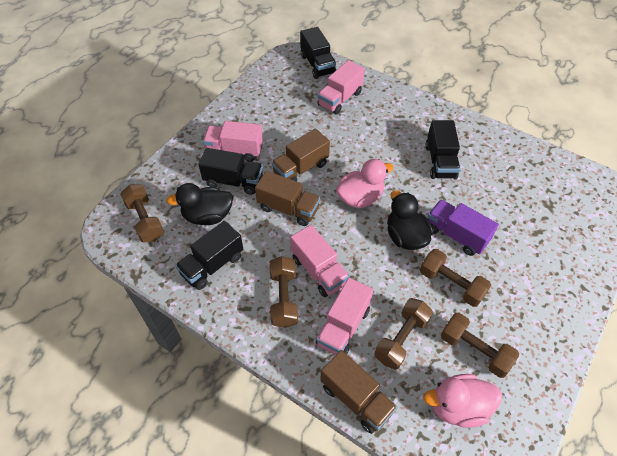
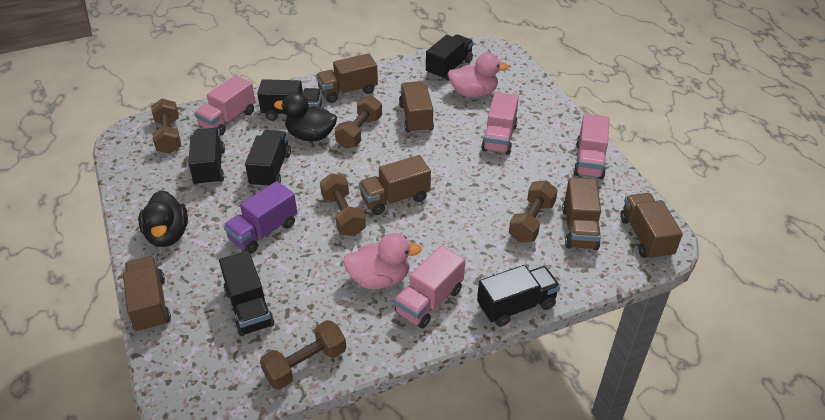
black truck: 4 -> 6
brown truck: 3 -> 6

